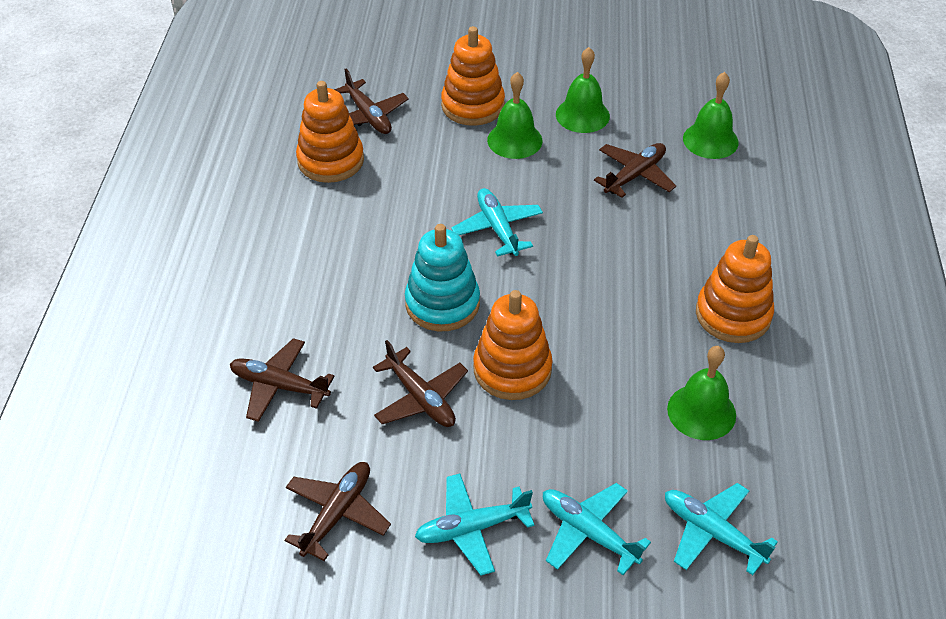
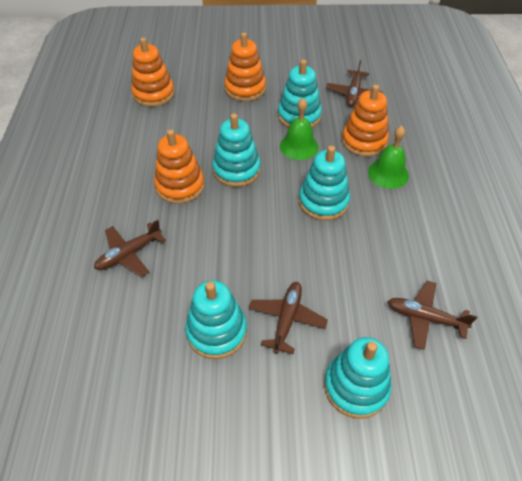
brown plane: 5 -> 4
green bell: 4 -> 2
turquoise plane: 4 -> 0
turquoise stacking toy: 1 -> 5

